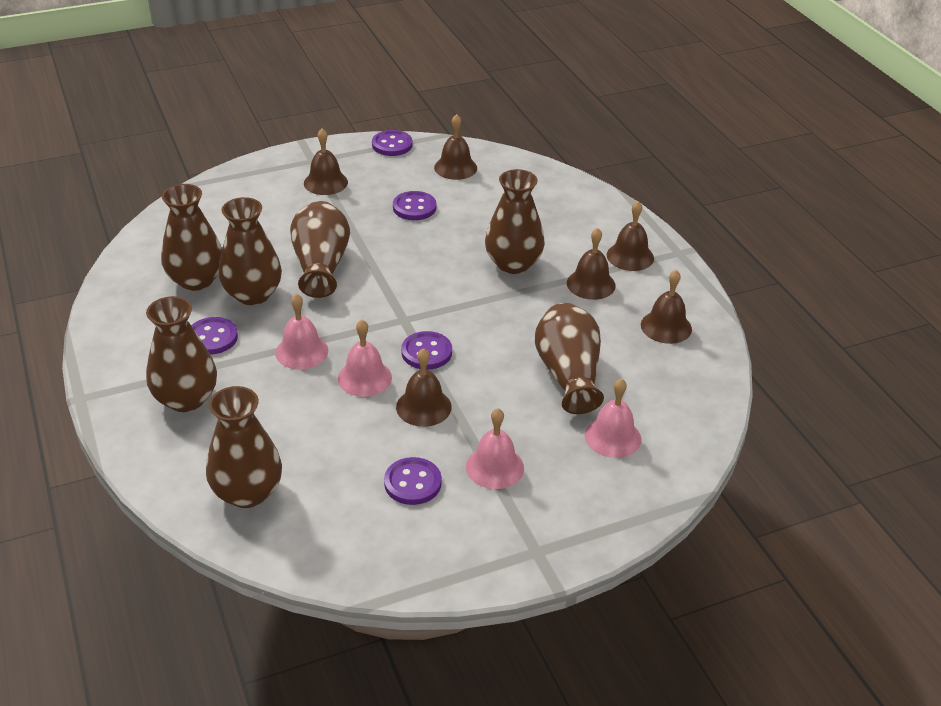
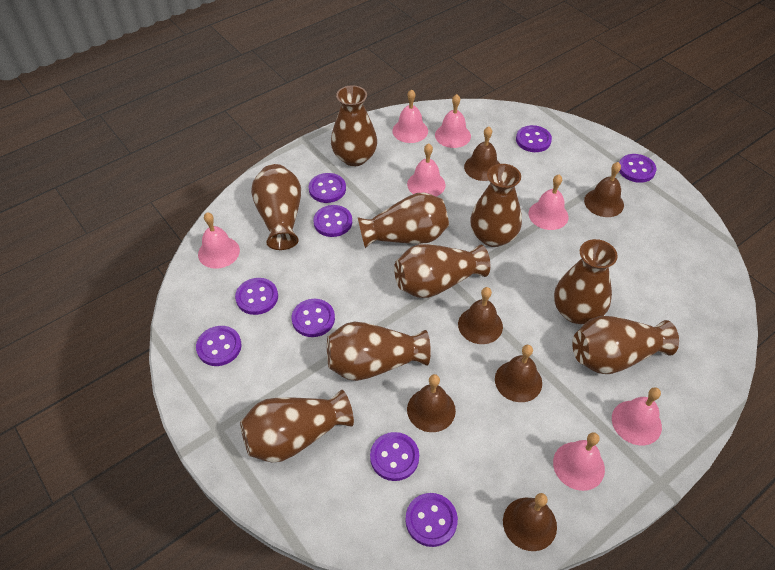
brown vase: 7 -> 9
pink bell: 4 -> 7
purple button: 5 -> 9

